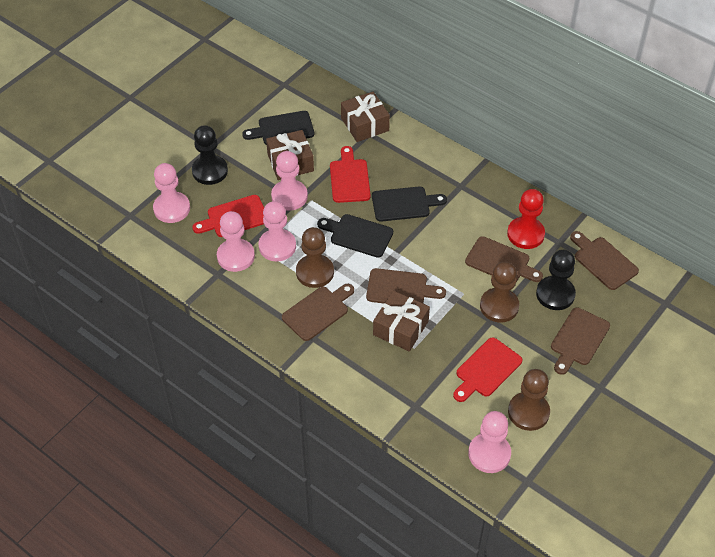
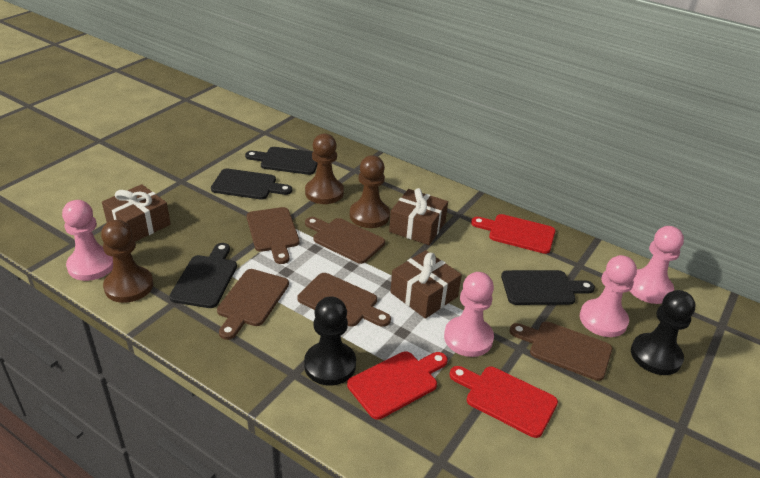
black cutting board: 3 -> 4
pink pawn: 5 -> 4
red pawn: 1 -> 0

